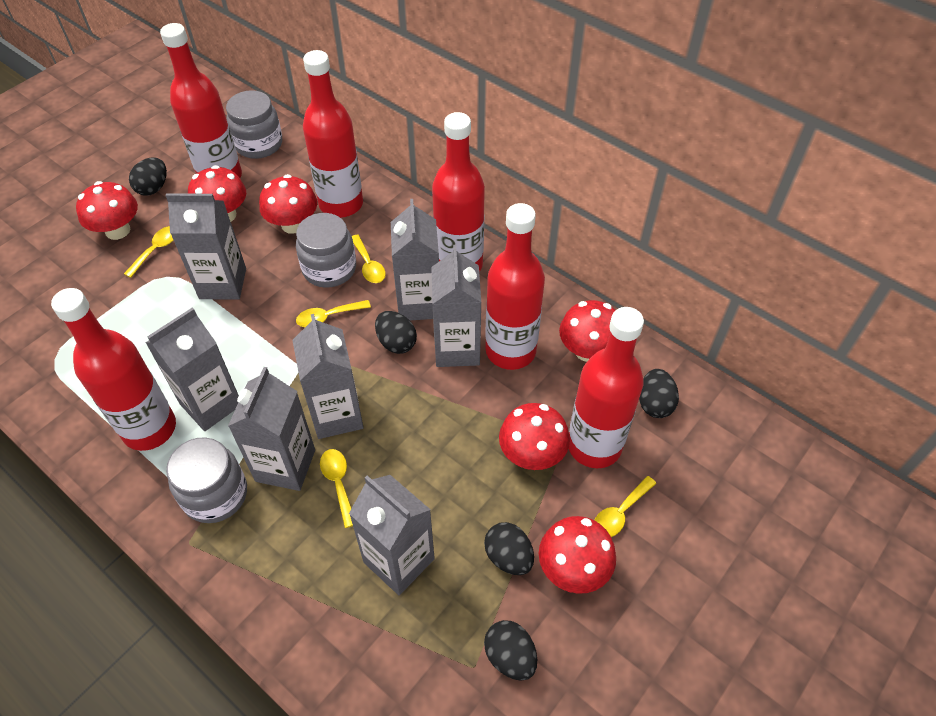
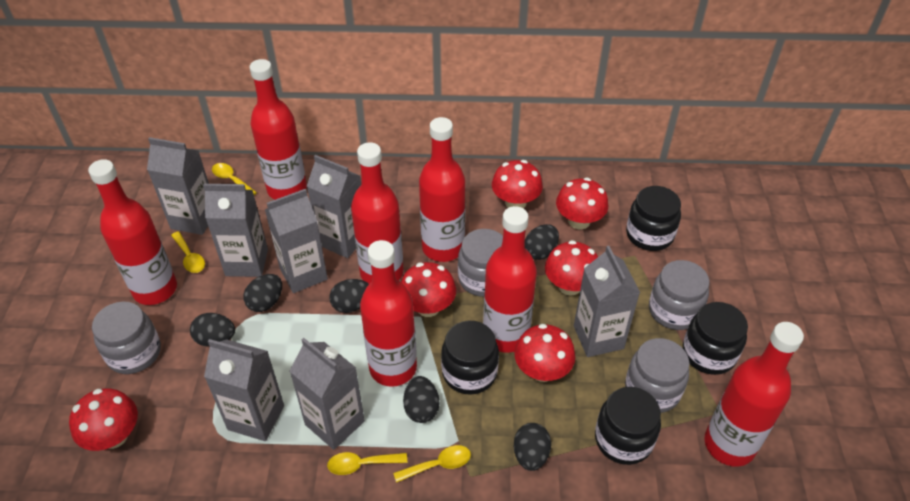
black egg: 5 -> 6
black jar: 0 -> 4
grey jar: 3 -> 4
red bottle: 6 -> 7
yellow spoon: 5 -> 4

